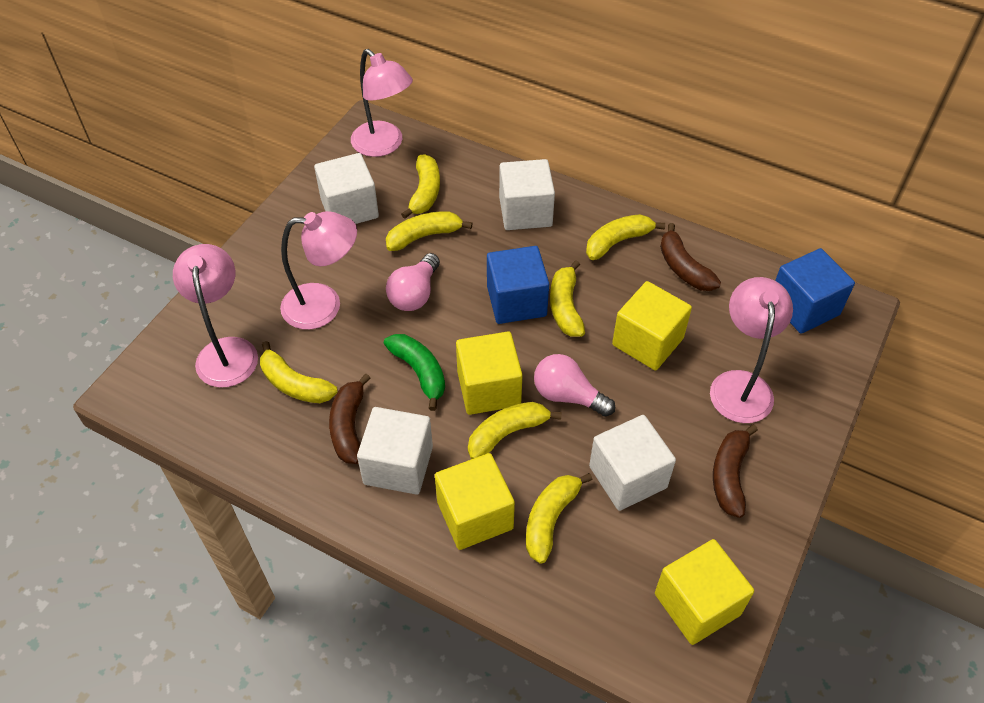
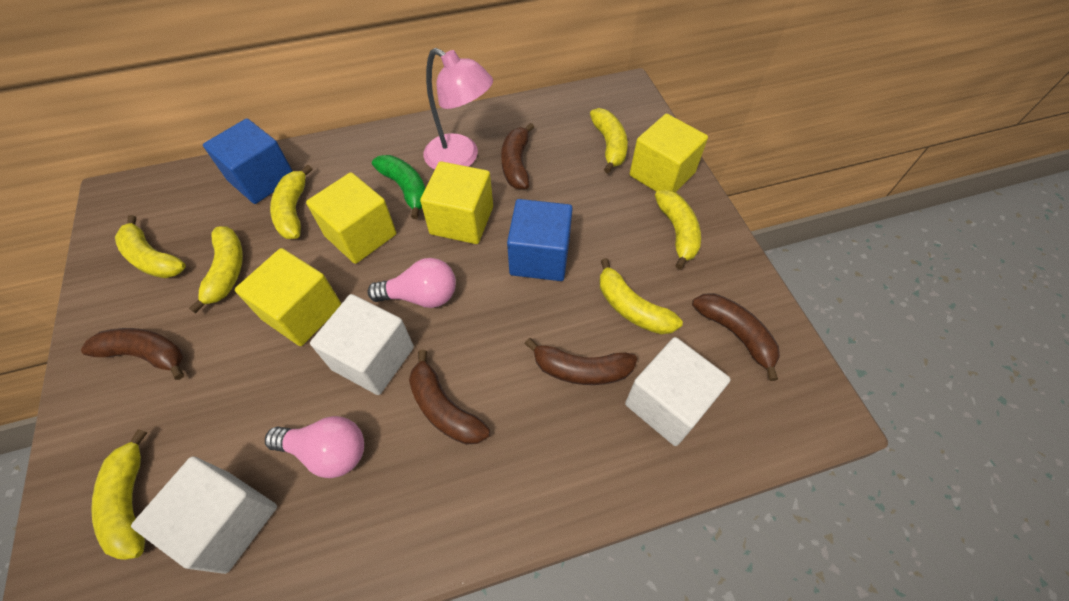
brown banana: 3 -> 5
pink lamp: 4 -> 1
white cube: 4 -> 3

